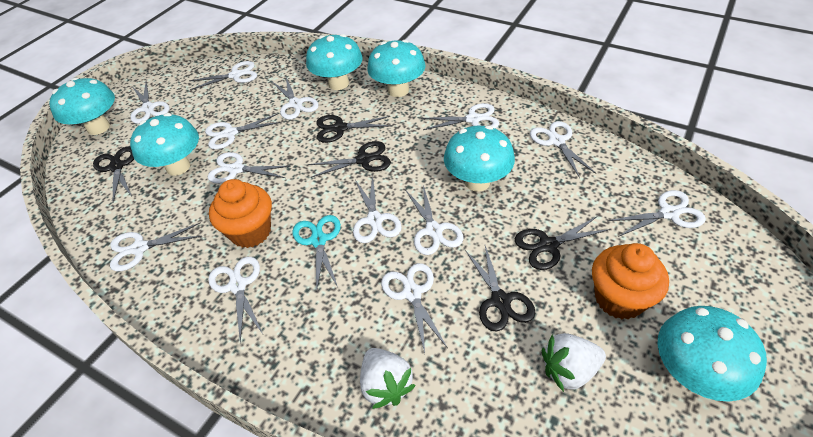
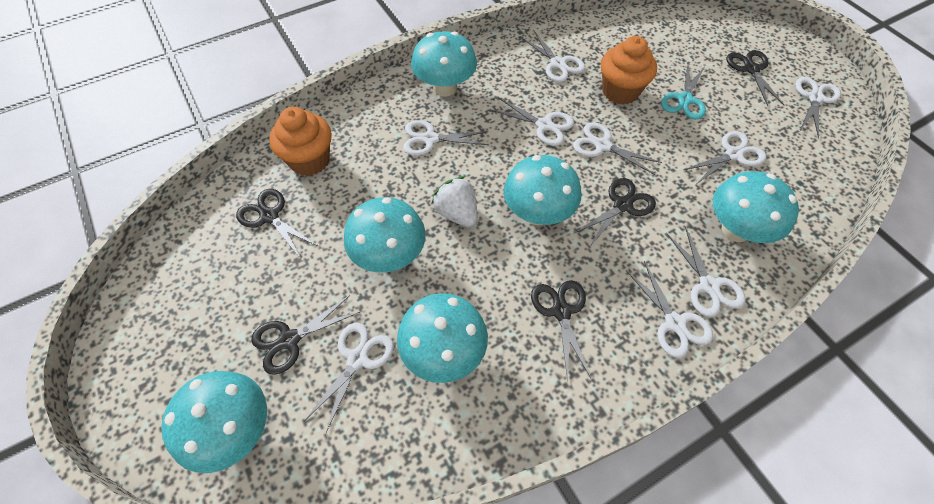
white scissors: 13 -> 9
white strawberry: 2 -> 1

